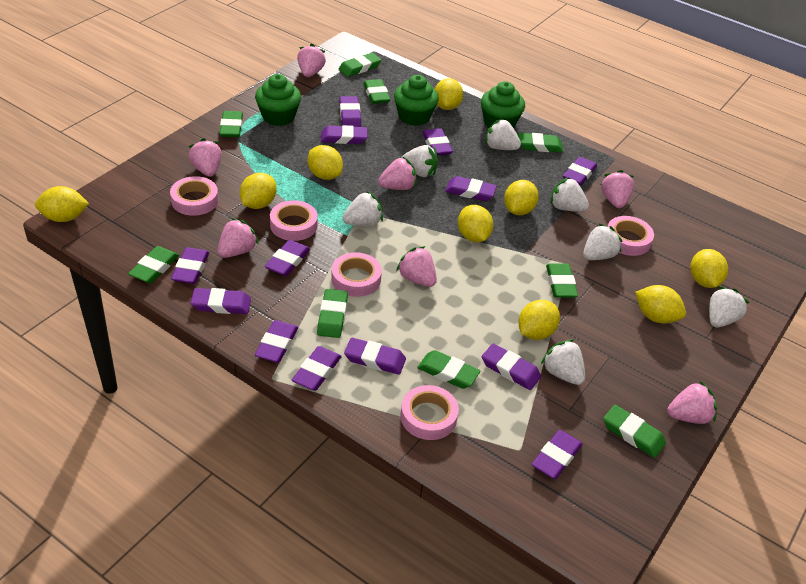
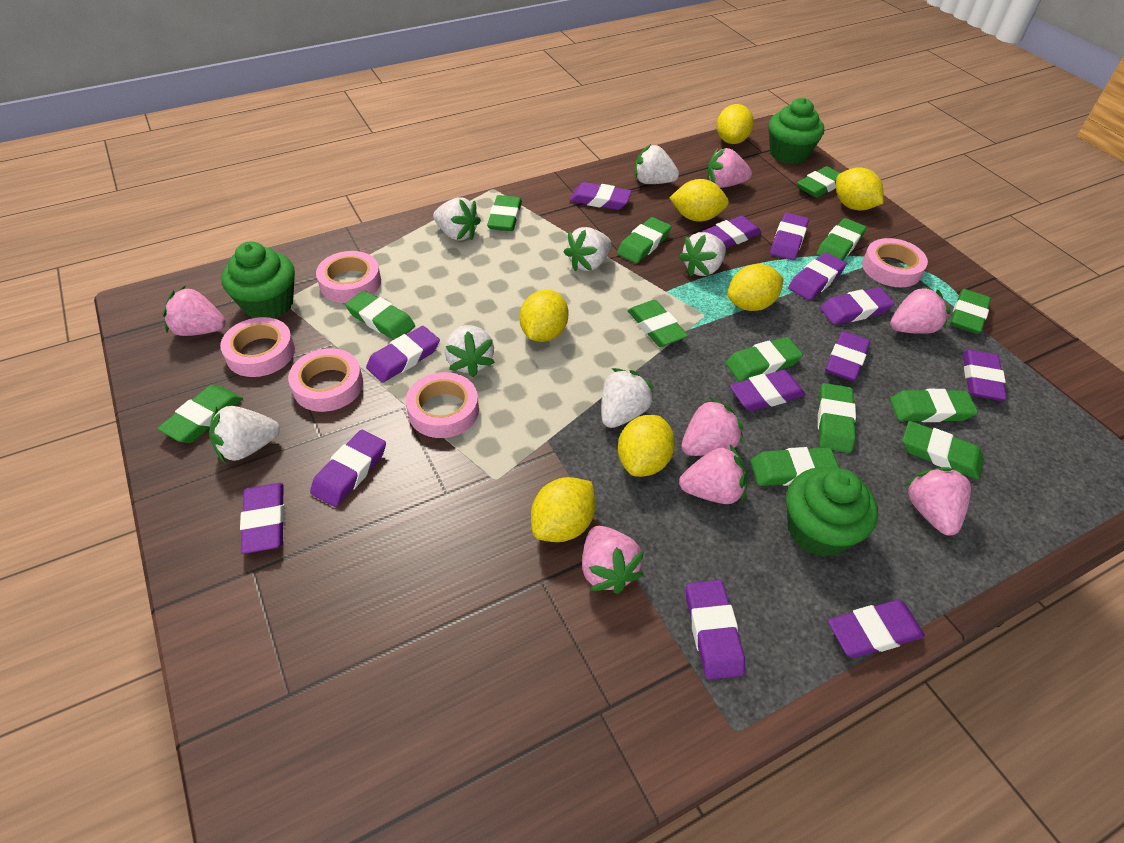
green eraser: 9 -> 13
yellow lemon: 9 -> 7

